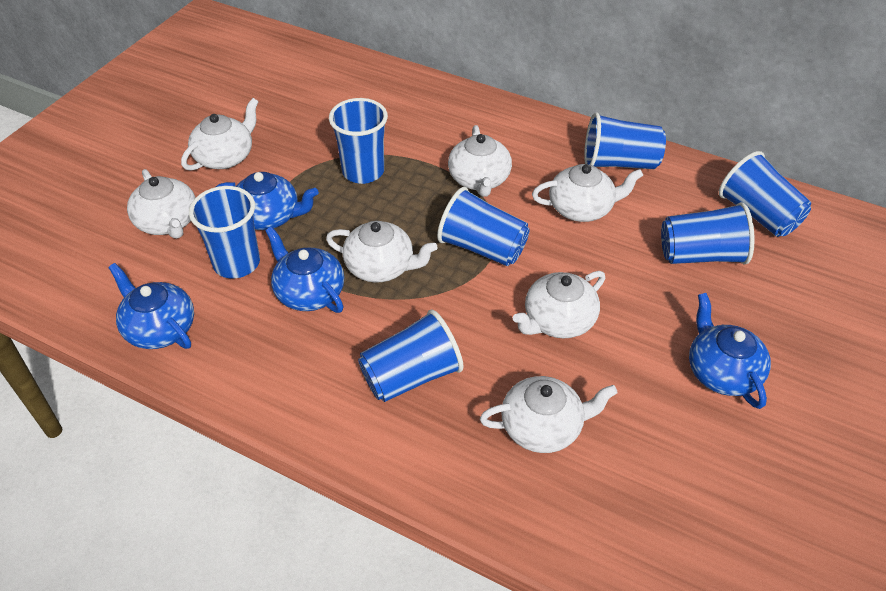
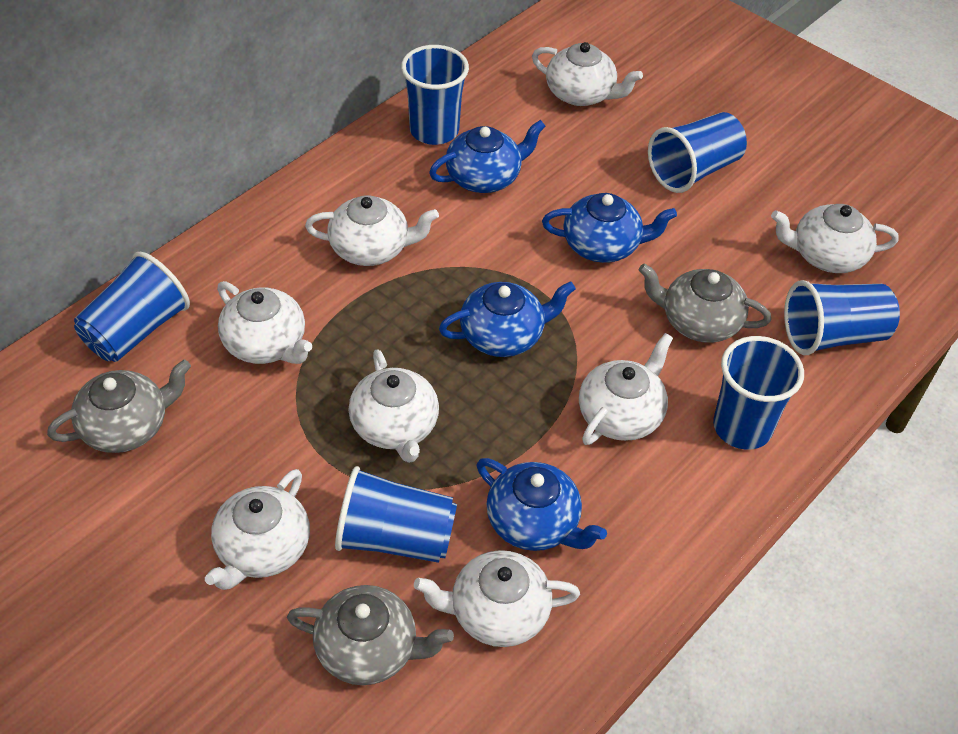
blue cup: 7 -> 6
grey teapot: 0 -> 3
white teapot: 7 -> 8

